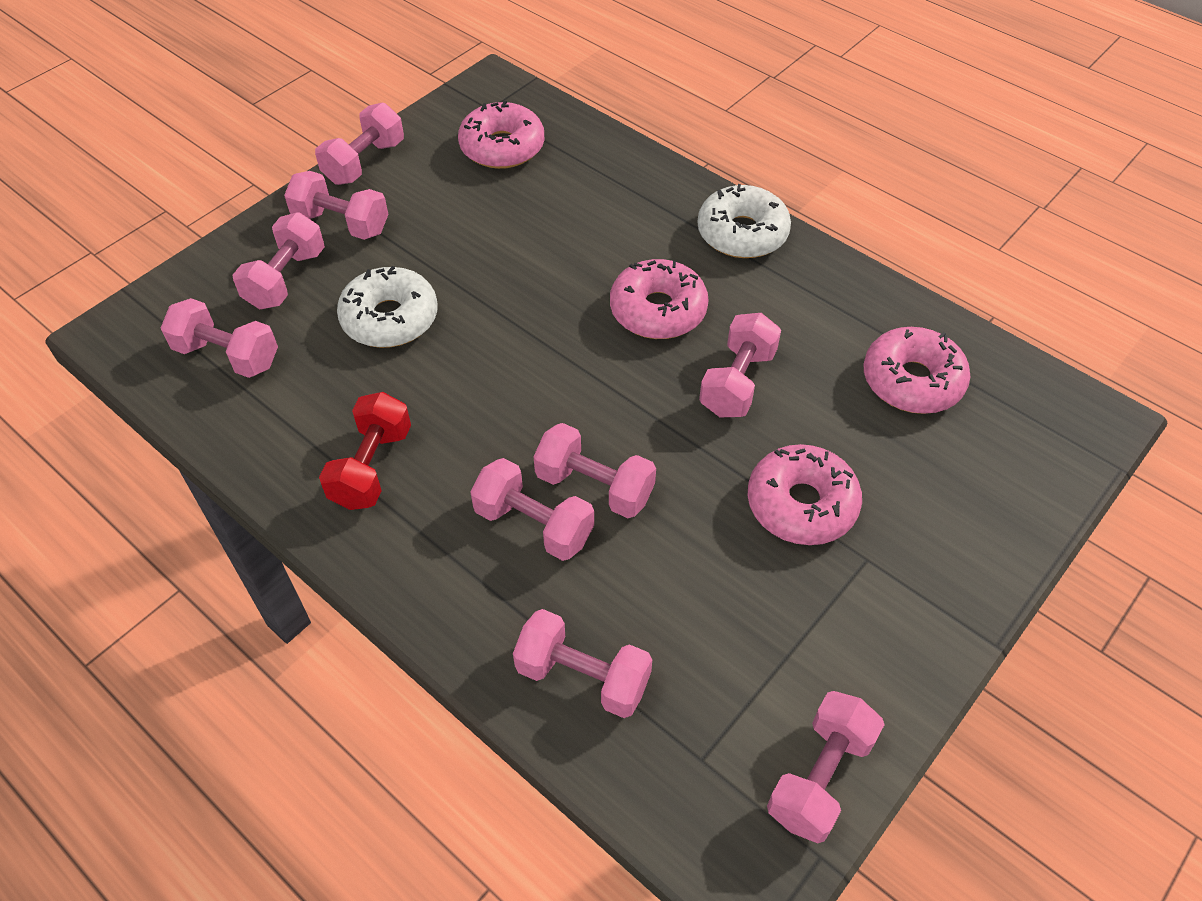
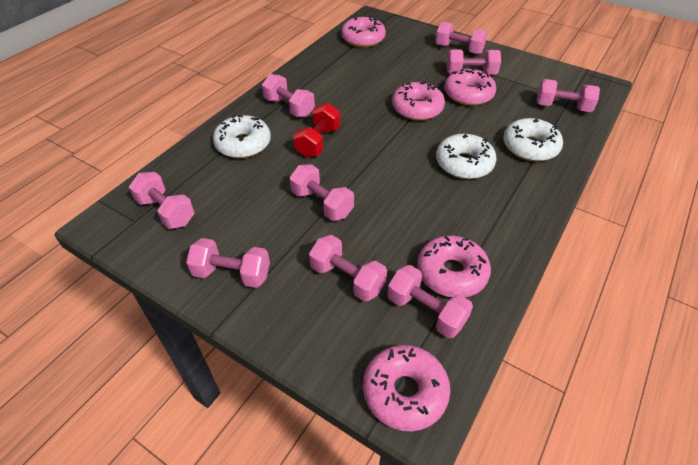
pink donut: 4 -> 5
white donut: 2 -> 3

